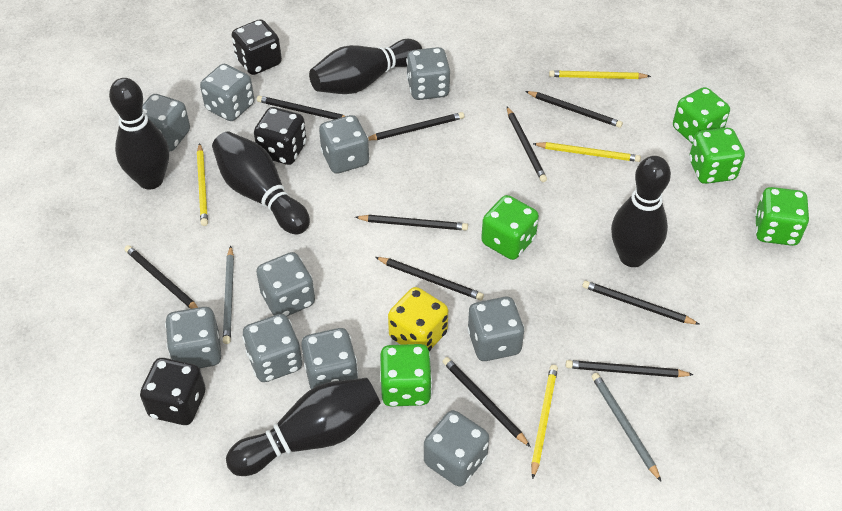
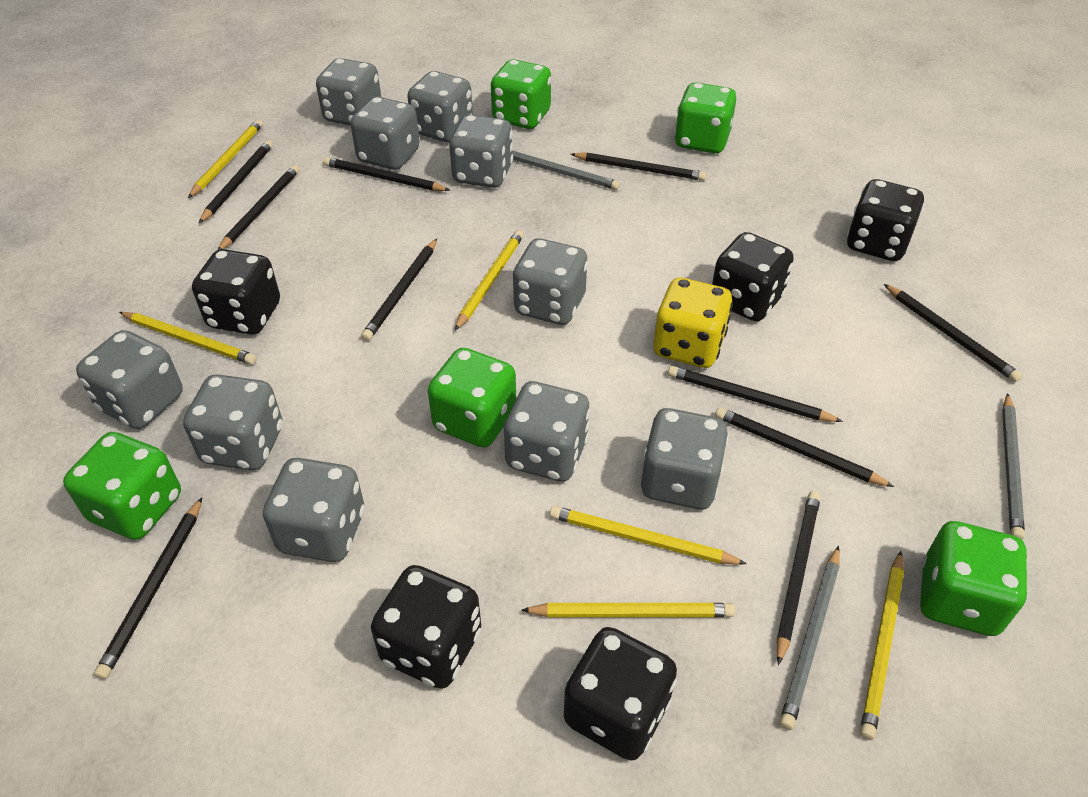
black bowling pin: 5 -> 0
black dice: 3 -> 5
grey pencil: 2 -> 3
yellow pencil: 4 -> 6

